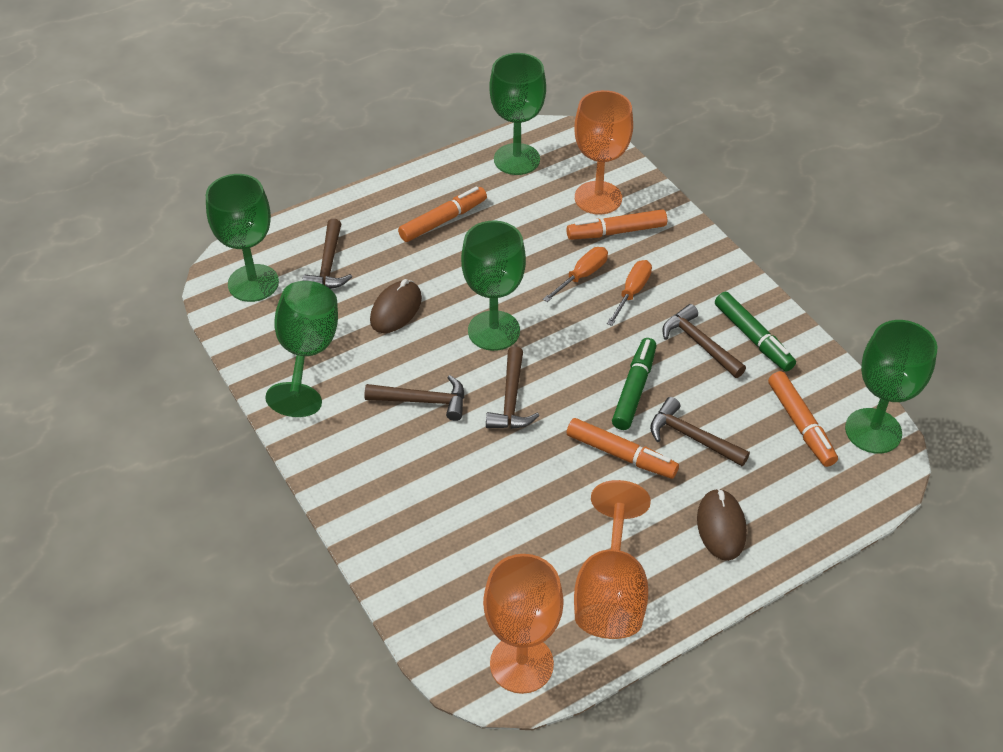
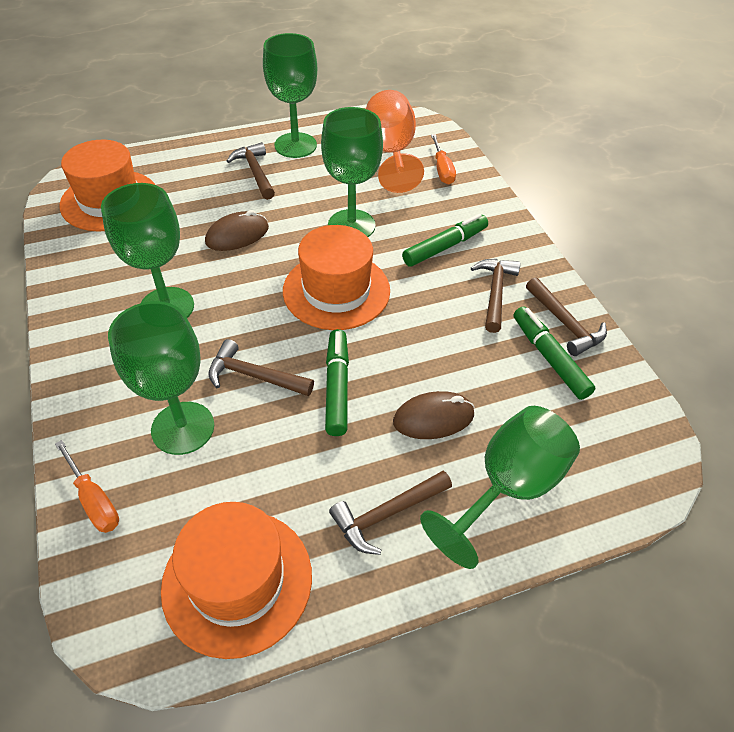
green marker: 2 -> 3
orange goblet: 3 -> 1
orange hat: 0 -> 3
orange marker: 4 -> 0

